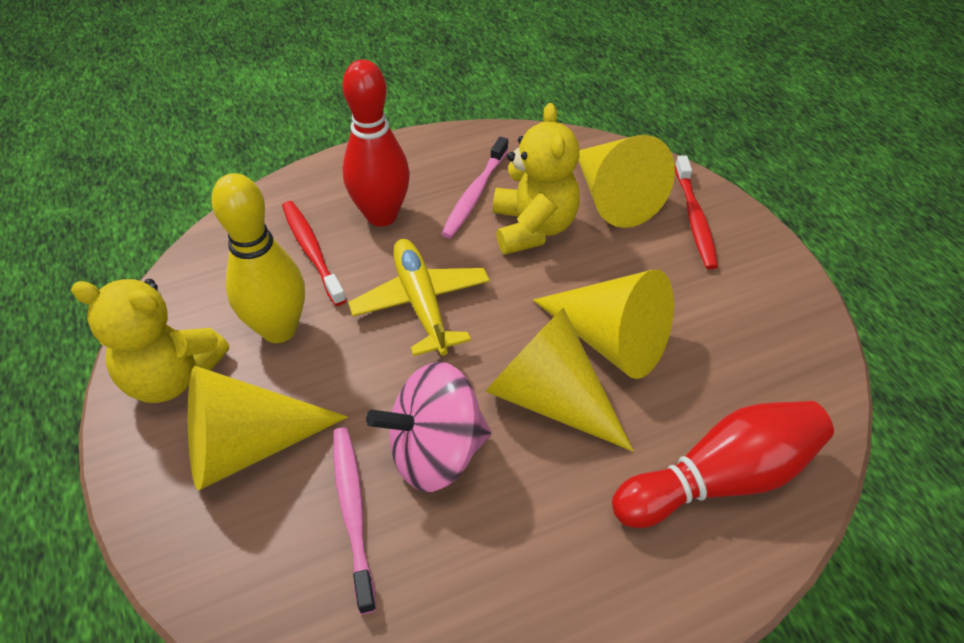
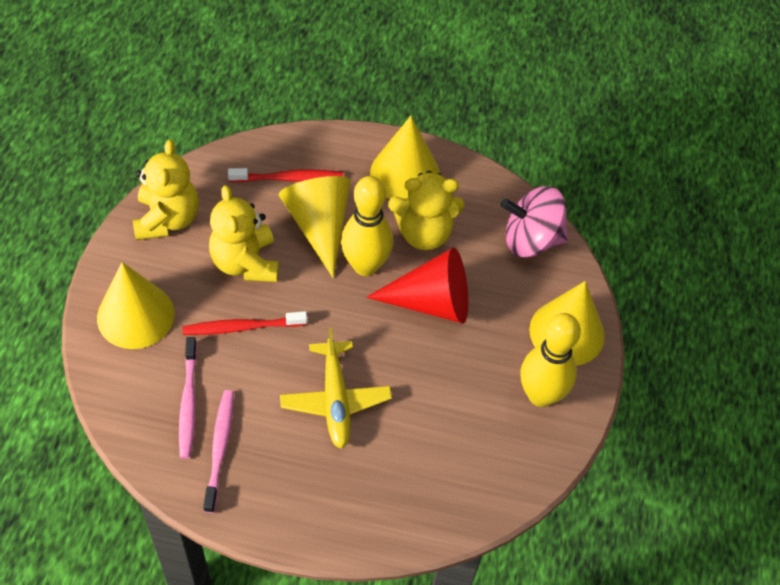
red bowling pin: 2 -> 0
red cone: 0 -> 1
yellow bowling pin: 1 -> 2
yellow teddy bear: 2 -> 3

